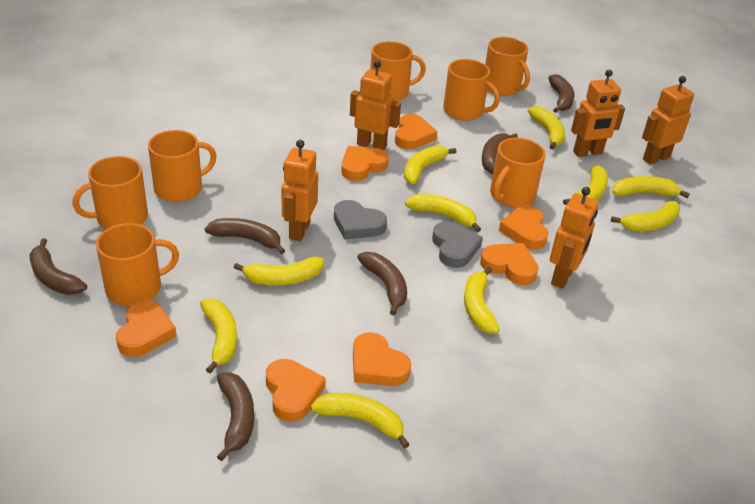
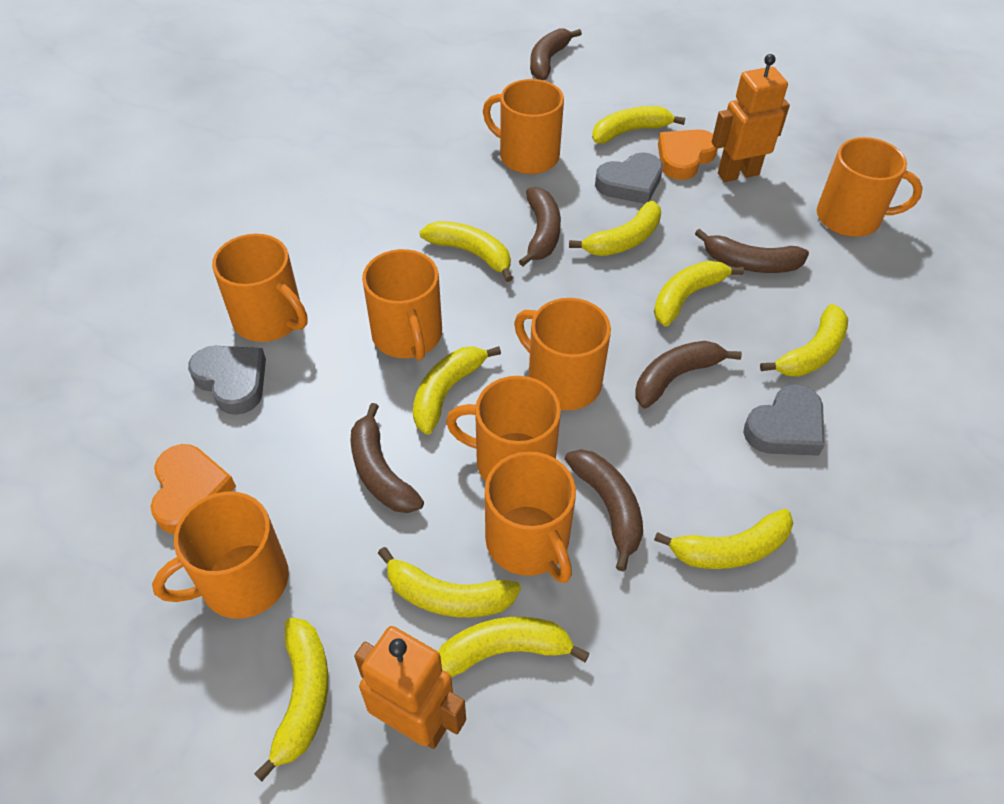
grey heart: 2 -> 3
orange heart: 7 -> 2
orange mug: 7 -> 8
orange robot: 5 -> 2

